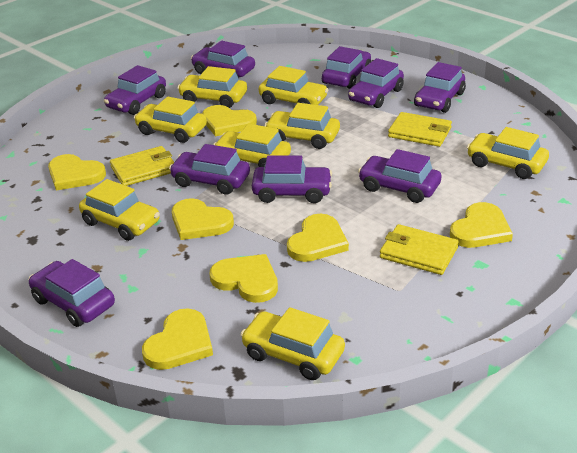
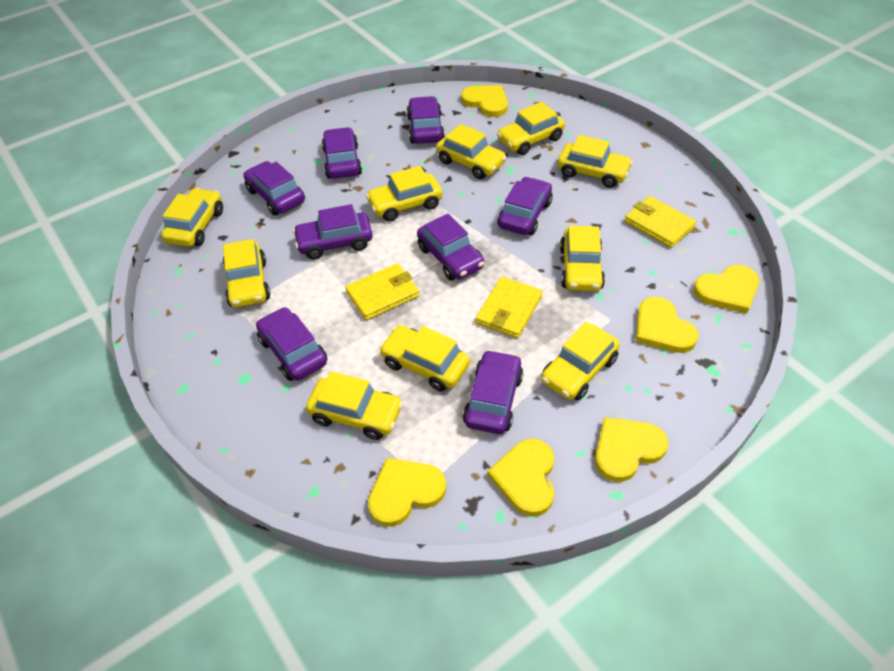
purple car: 9 -> 8
yellow car: 8 -> 10
yellow heart: 7 -> 6

